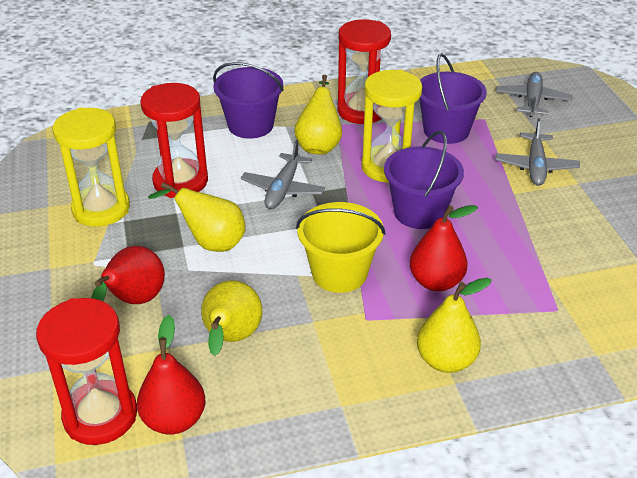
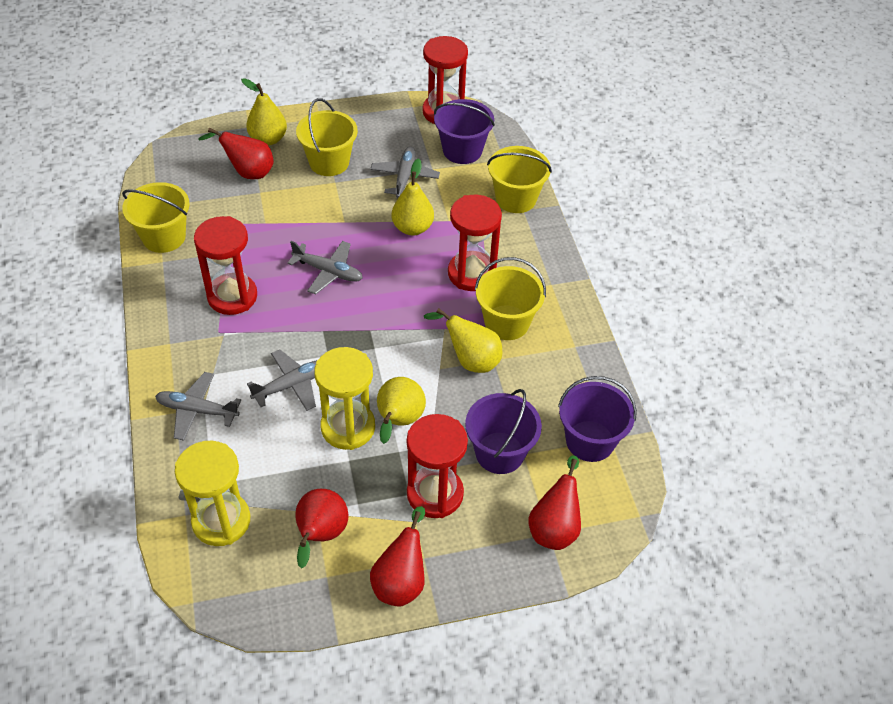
grey plane: 3 -> 4
red hourglass: 3 -> 4
red pear: 3 -> 4
yellow bucket: 1 -> 4

